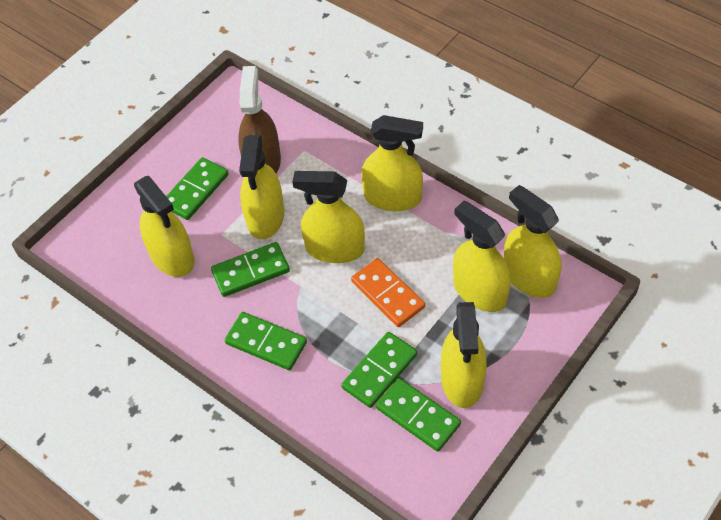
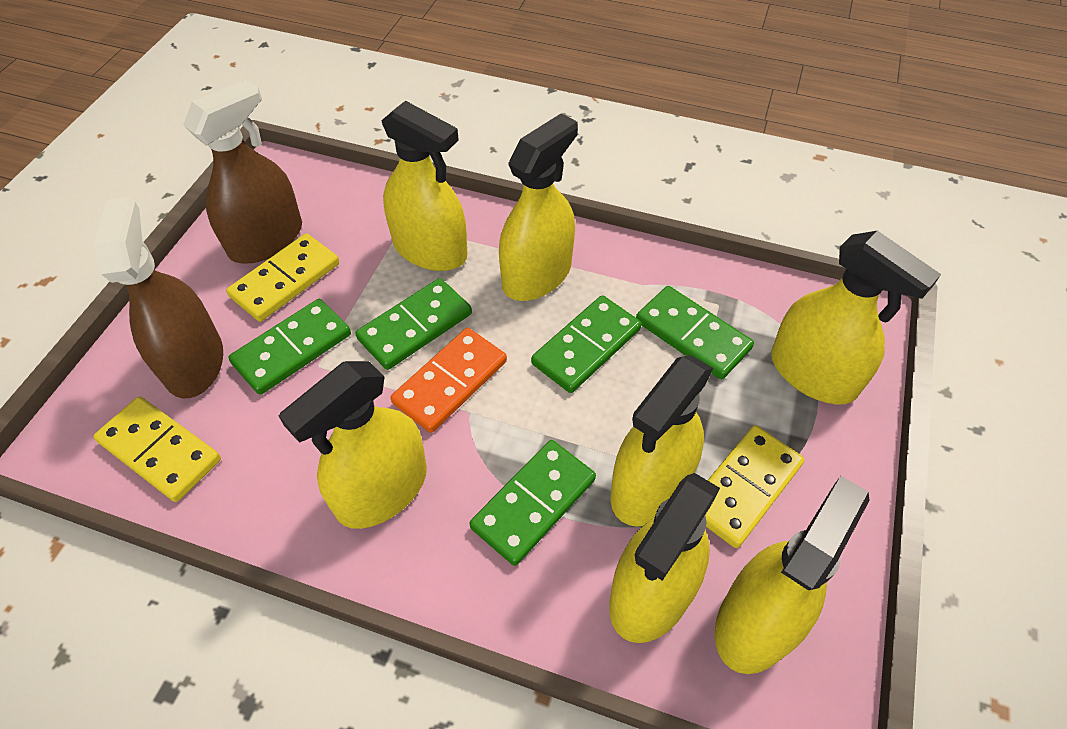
brown spray bottle: 1 -> 2
yellow domino: 0 -> 3

